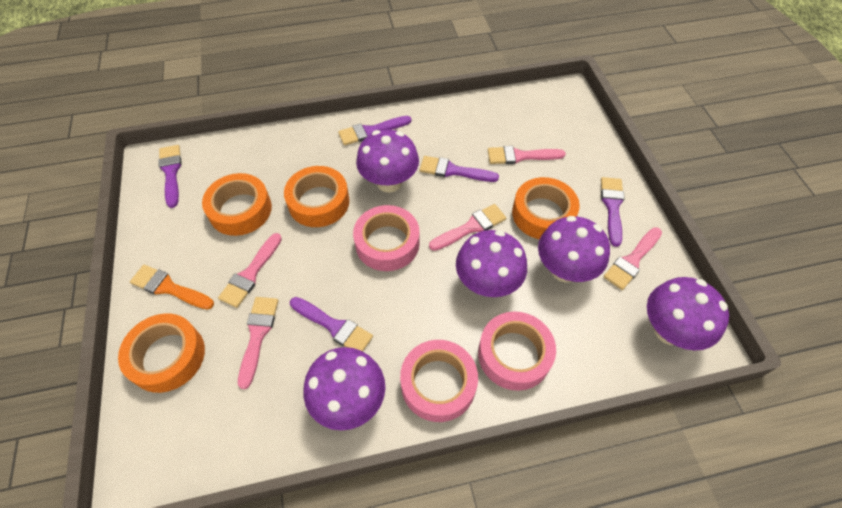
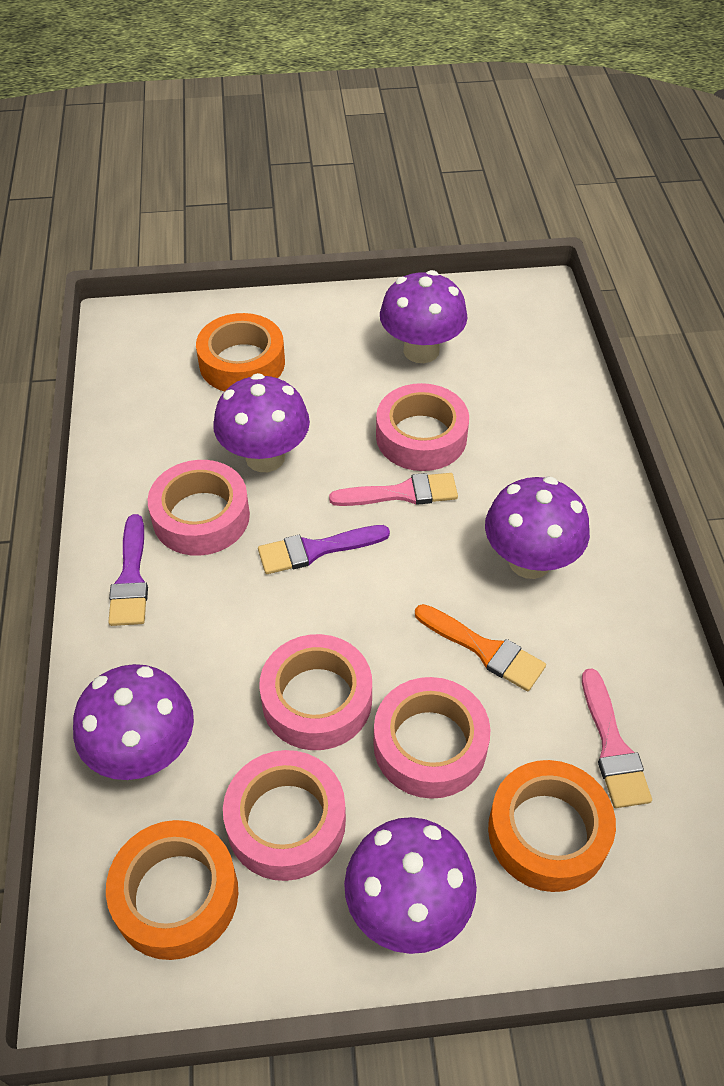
orange tape: 4 -> 3
pink brush: 5 -> 2
pink tape: 3 -> 5
purple brush: 5 -> 2

